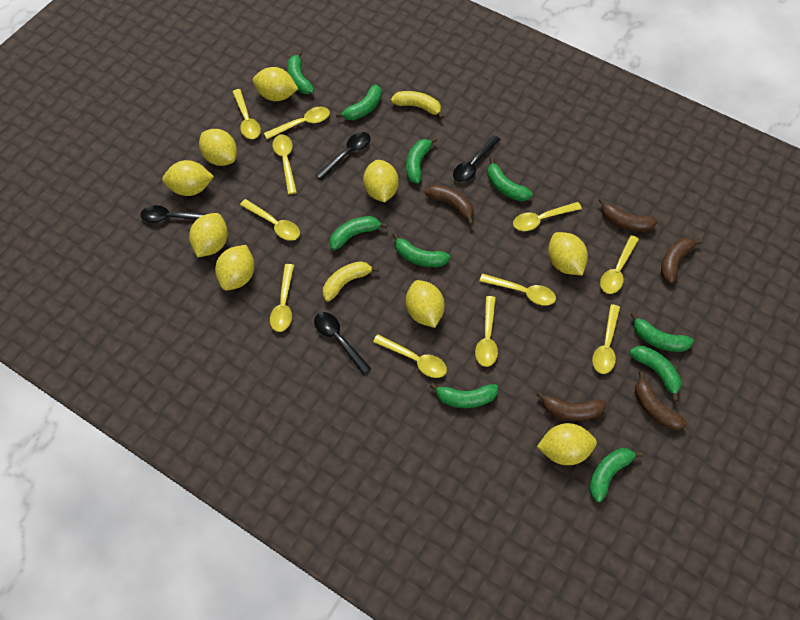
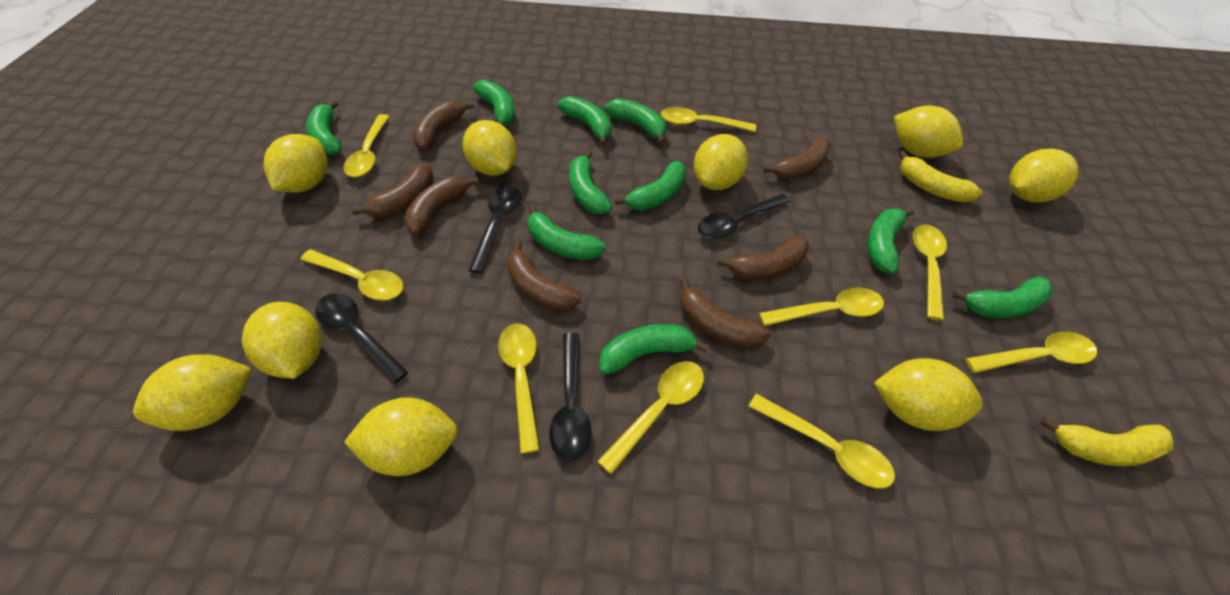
brown banana: 5 -> 7
yellow spoon: 11 -> 9

